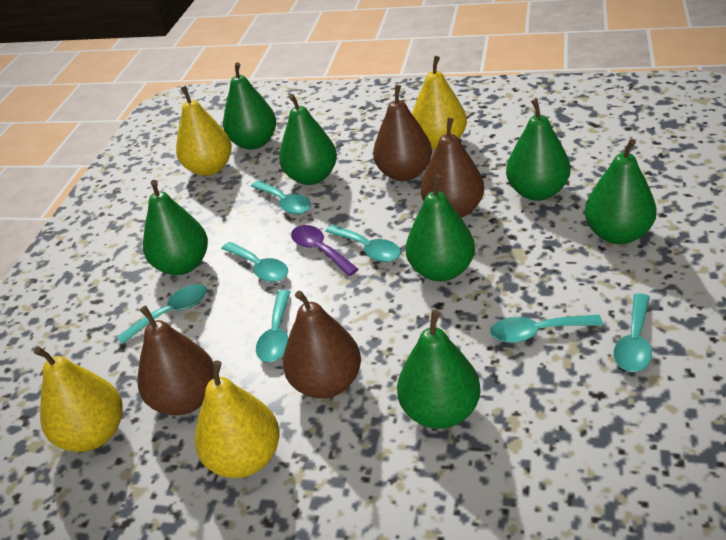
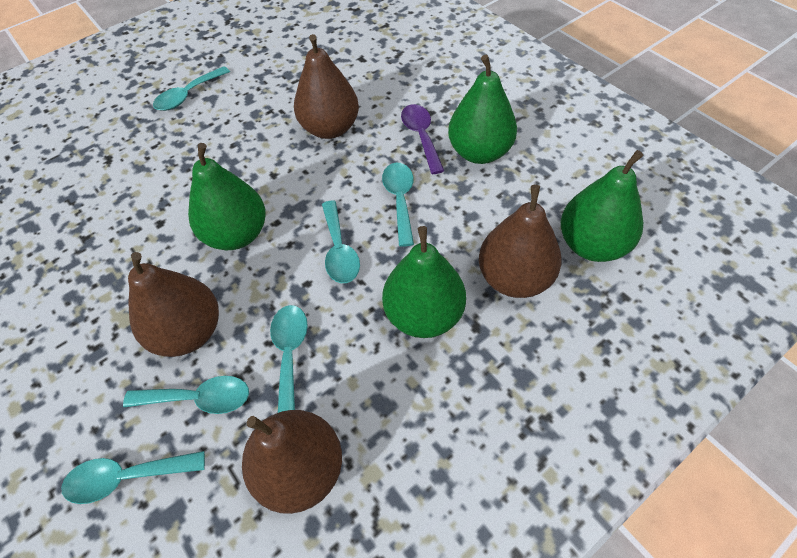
green pear: 7 -> 4
turquoise spoon: 7 -> 6
yellow pear: 4 -> 0

